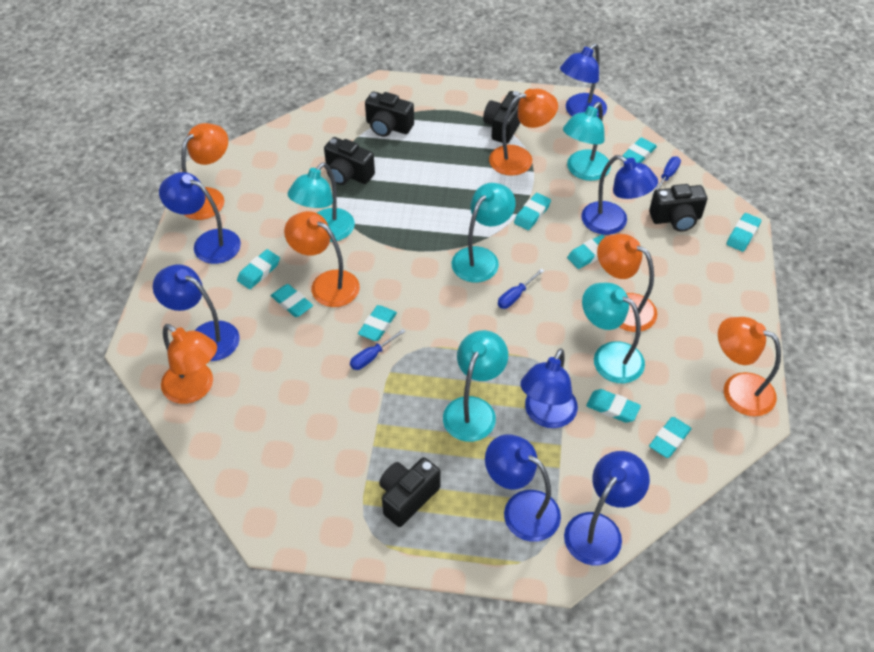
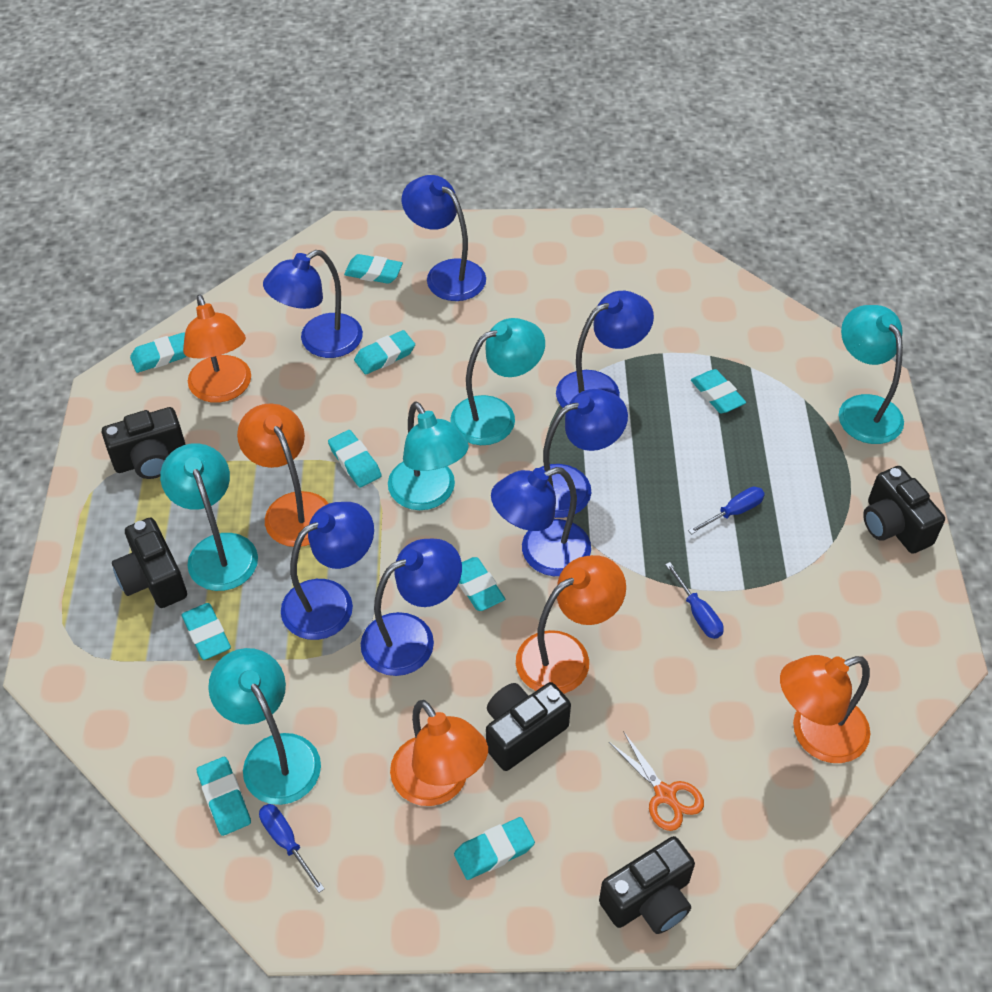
orange lamp: 6 -> 5
orange scissors: 0 -> 1

